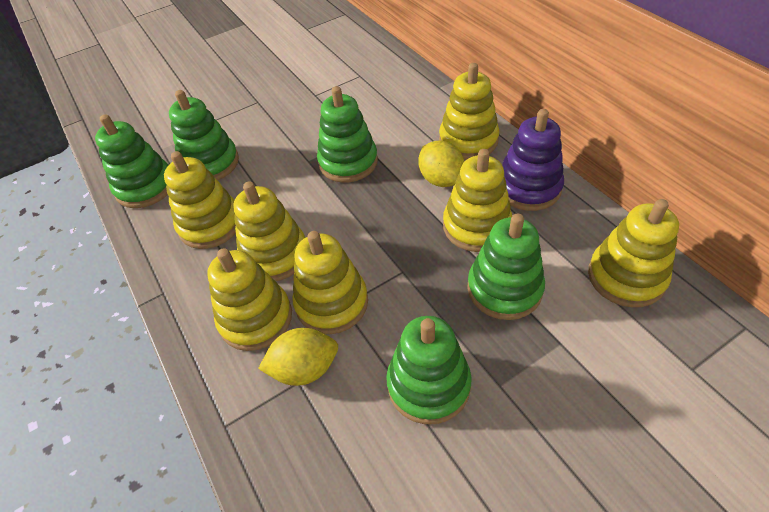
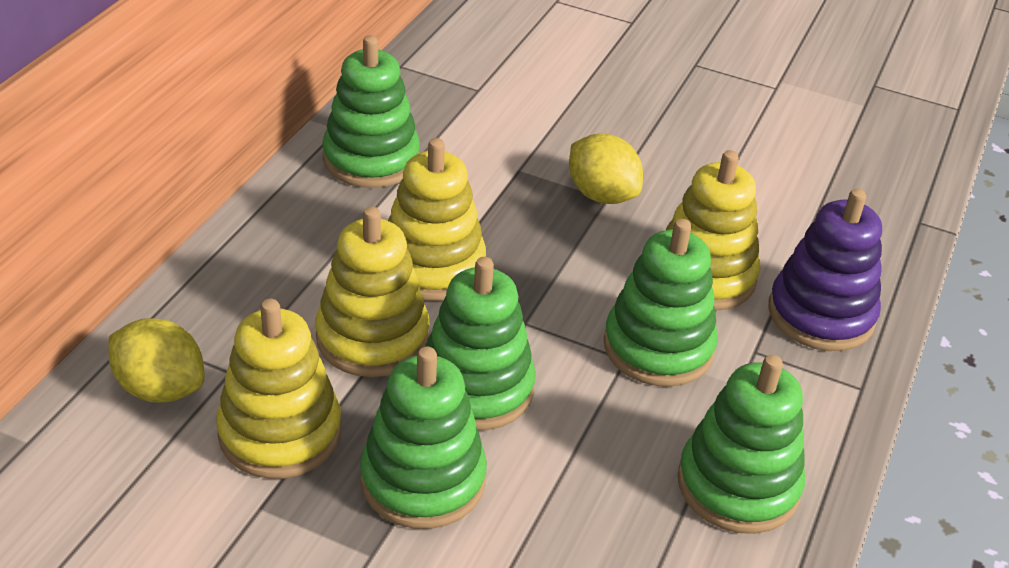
yellow stacking toy: 7 -> 4

